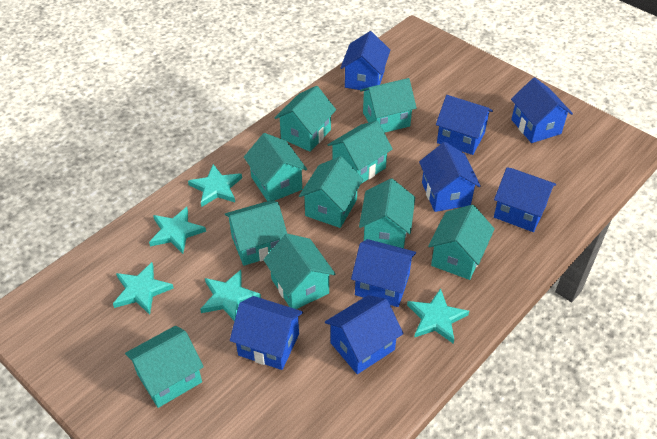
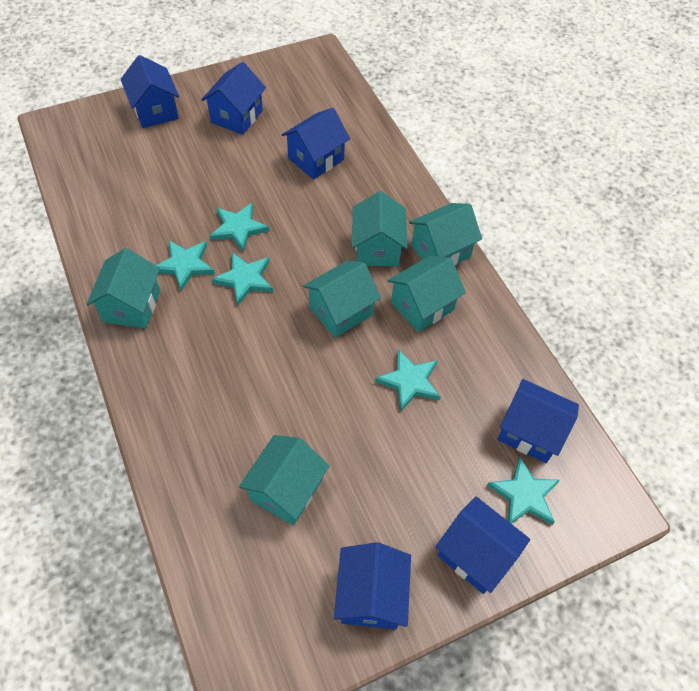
blue house: 8 -> 6
turquoise house: 10 -> 6

